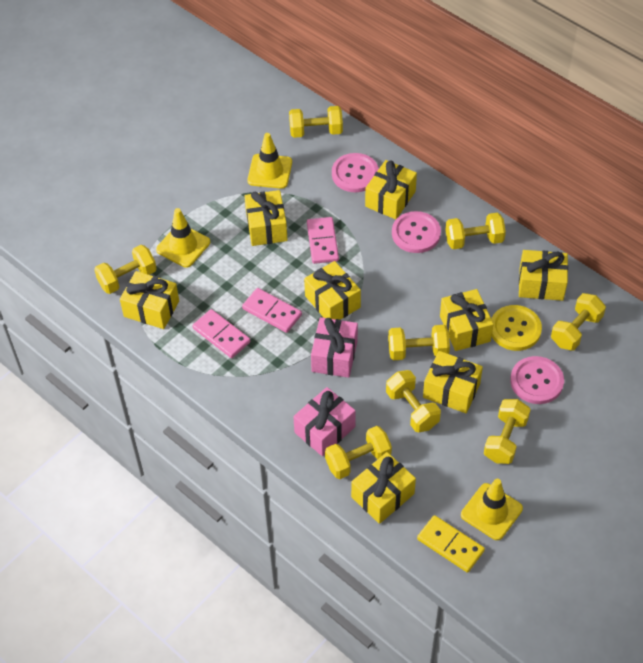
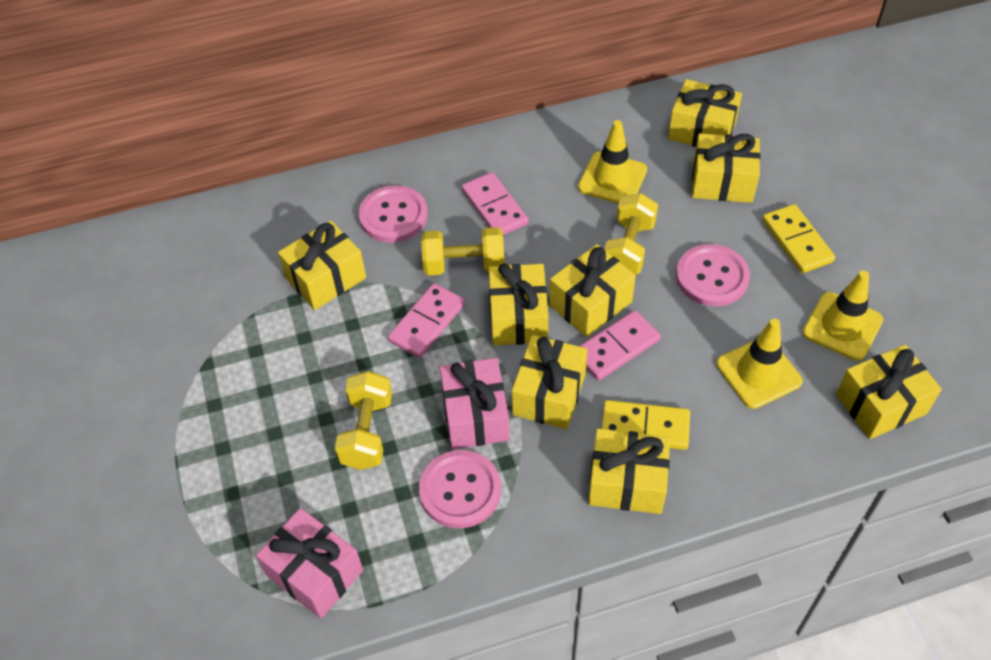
yellow button: 1 -> 0
yellow domino: 1 -> 2
yellow dumbbell: 8 -> 3

